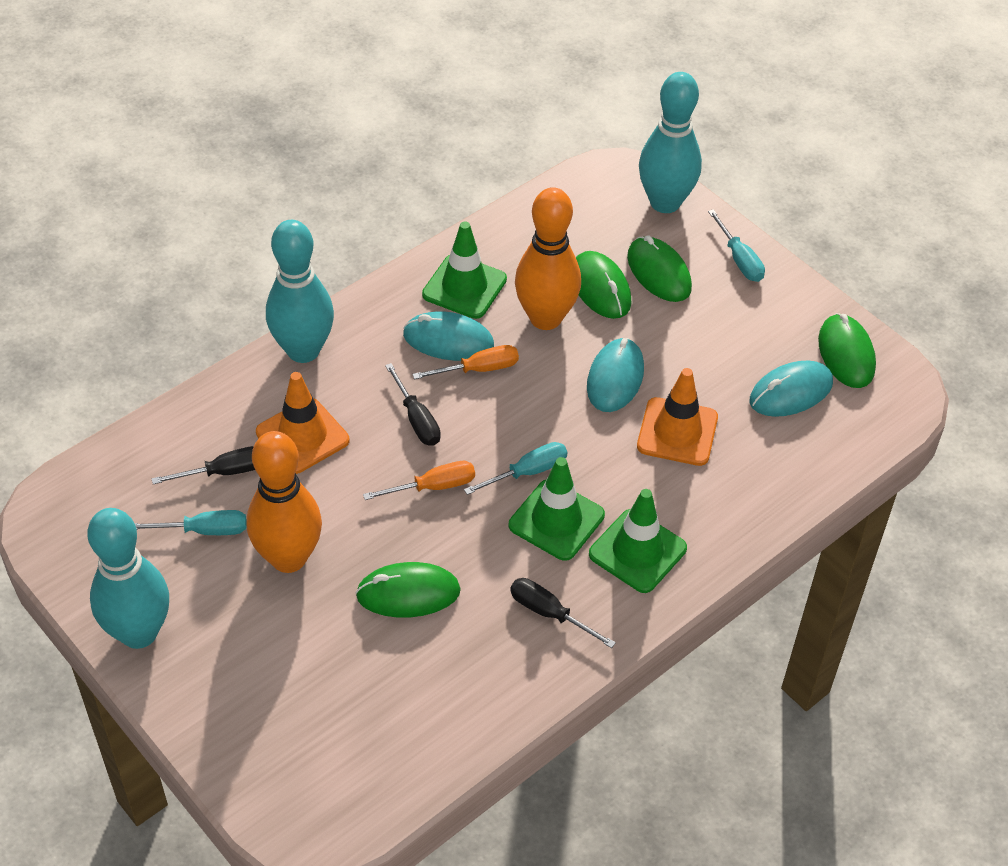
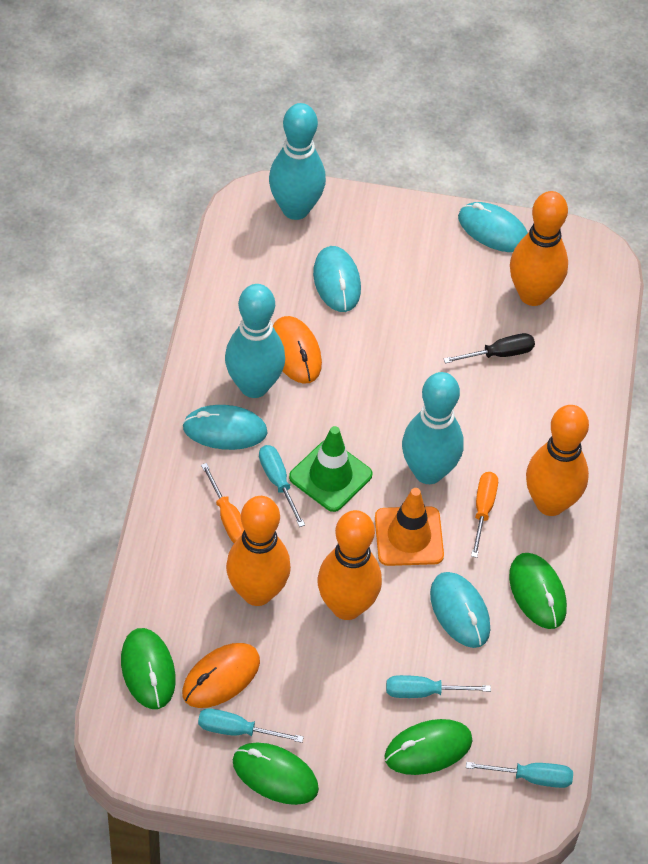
black screwdriver: 3 -> 1
green traffic cone: 3 -> 1
orange bowling pin: 2 -> 4
orange mouse: 0 -> 2
orange traffic cone: 2 -> 1
turquoise mouse: 3 -> 4
turquoise screwdriver: 3 -> 4

